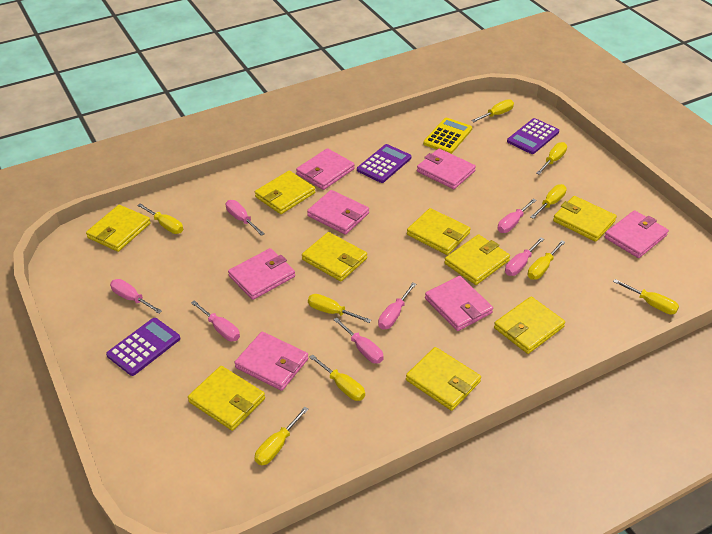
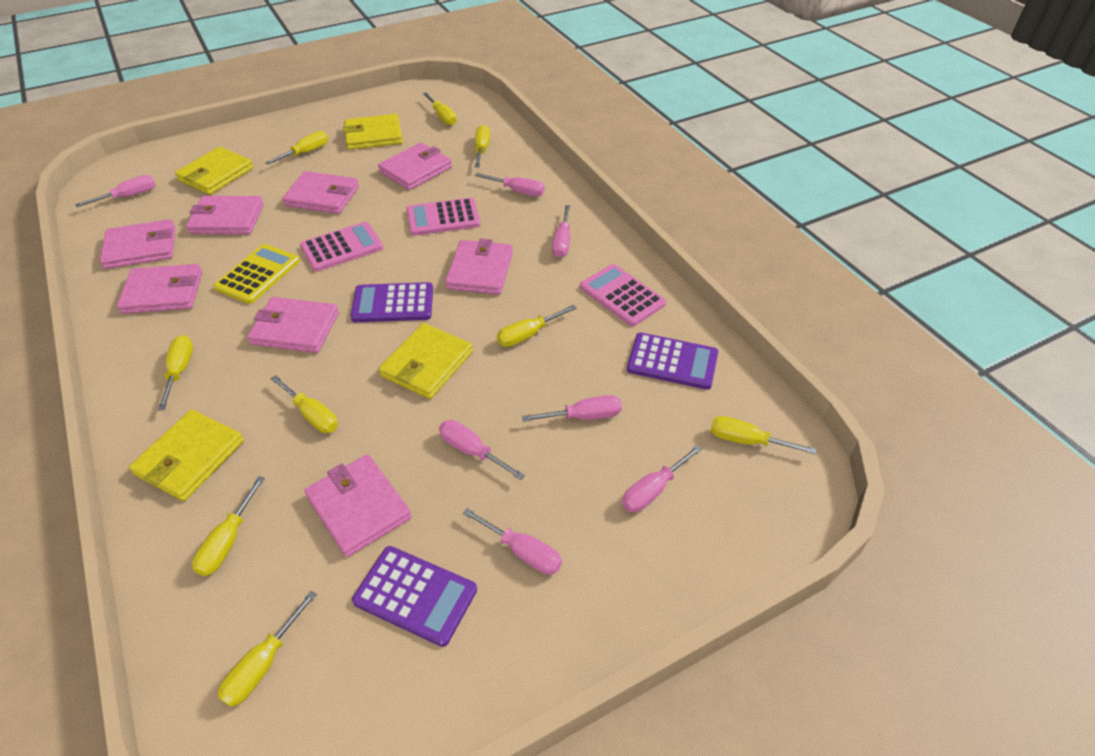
pink calculator: 0 -> 3
pink wallet: 7 -> 8
yellow wallet: 9 -> 4

